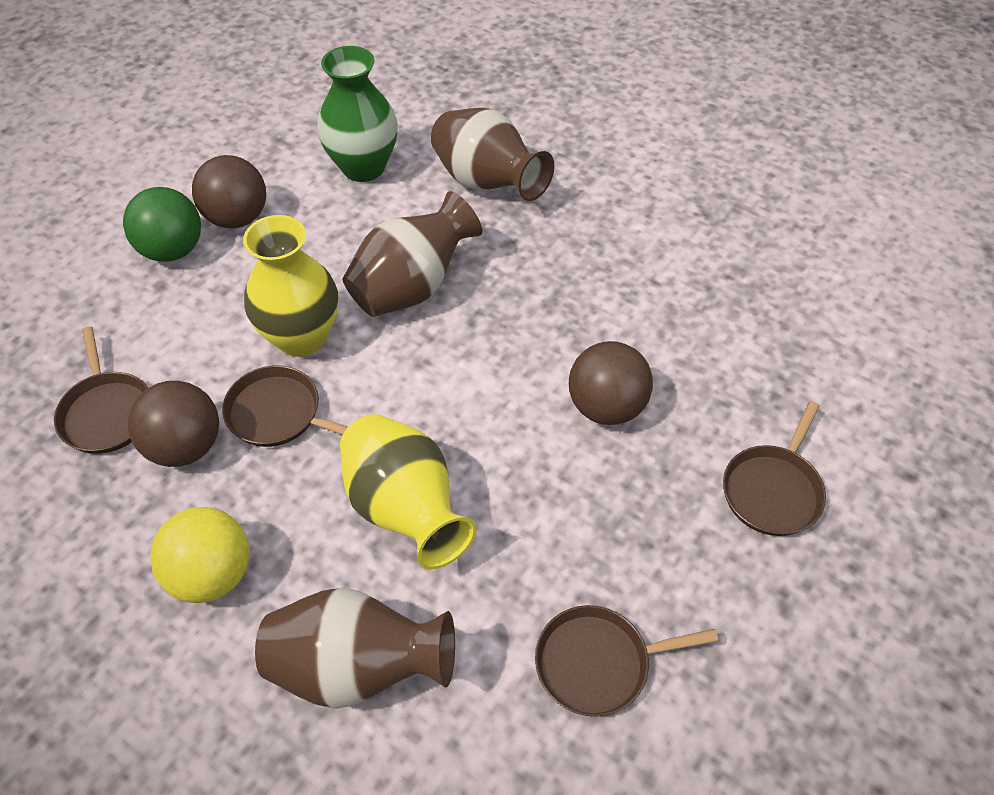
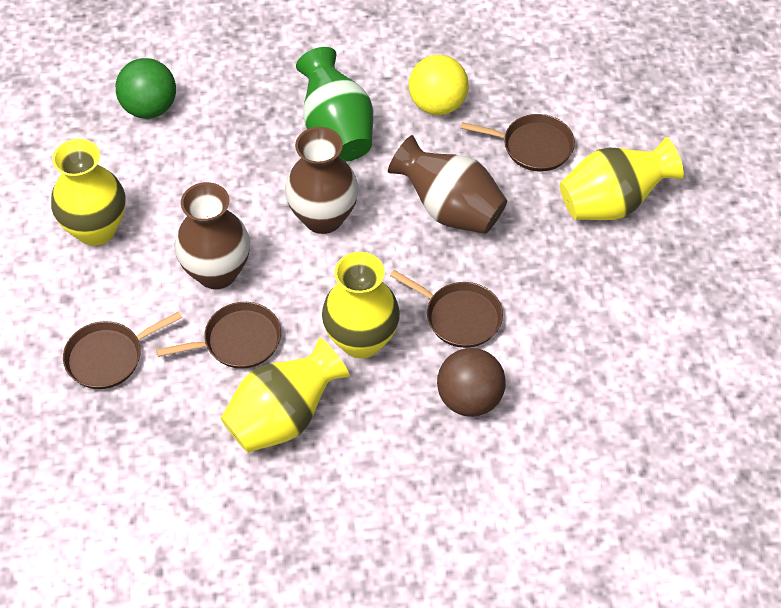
brown ball: 3 -> 1
yellow vase: 2 -> 4

